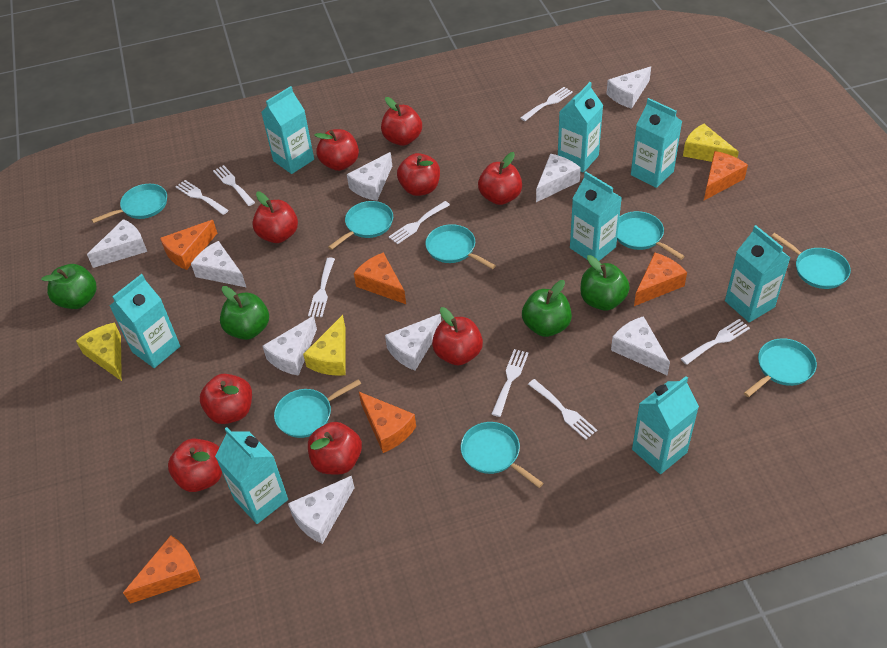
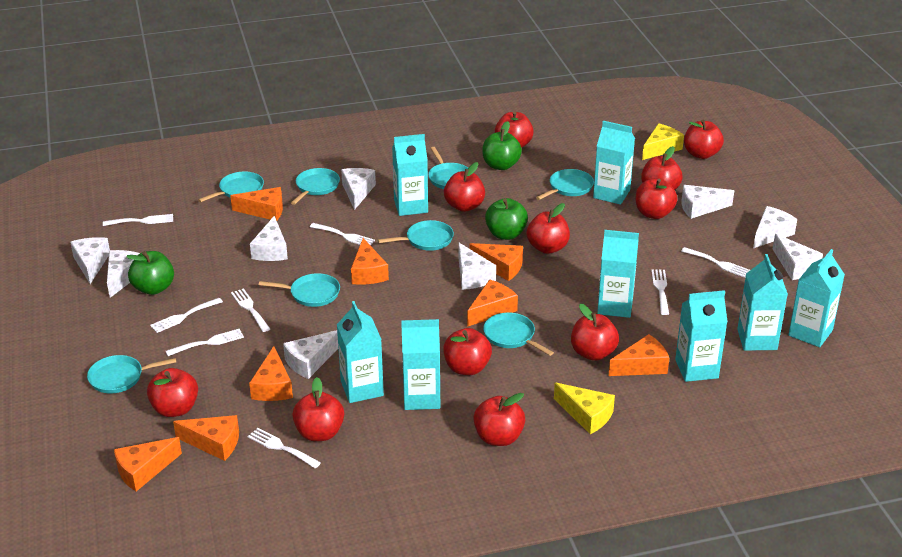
green apple: 4 -> 3
orange cheese: 6 -> 8
red apple: 9 -> 11
yellow cheese: 3 -> 2

